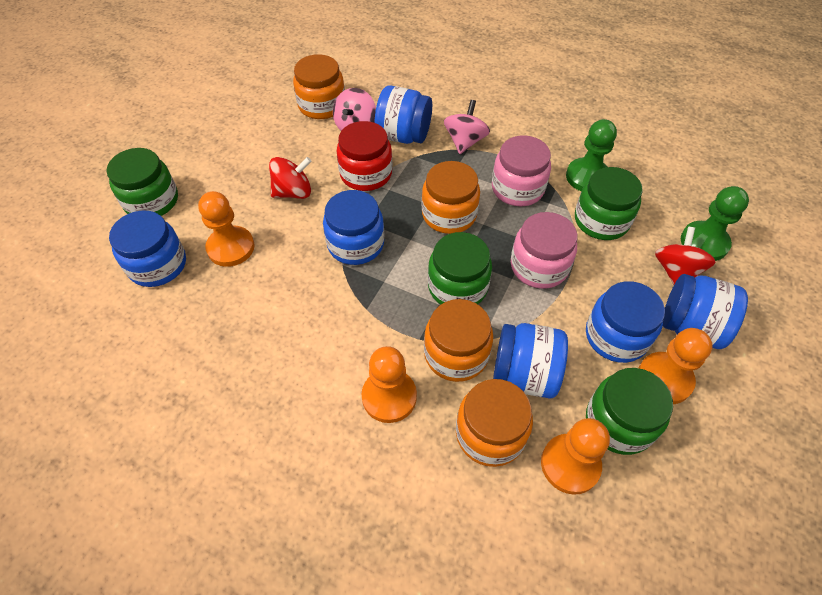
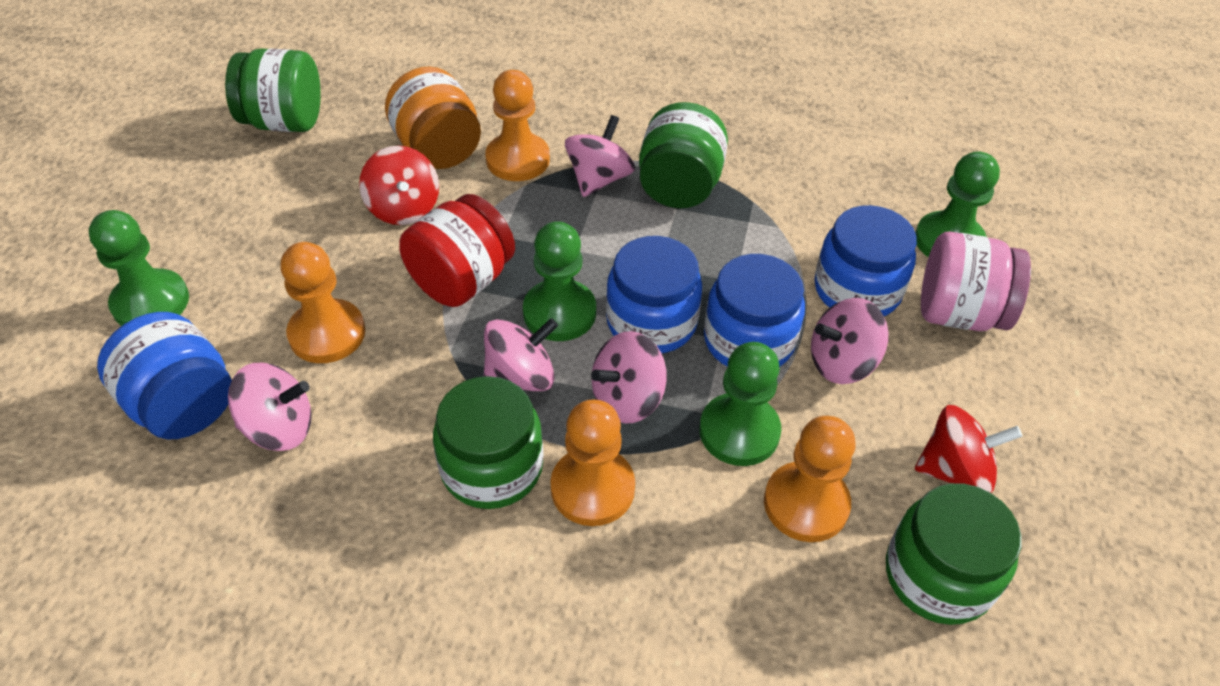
blue jar: 6 -> 4
green pawn: 2 -> 4
orange jar: 4 -> 1
pink jar: 2 -> 1
pink spinning top: 2 -> 5

